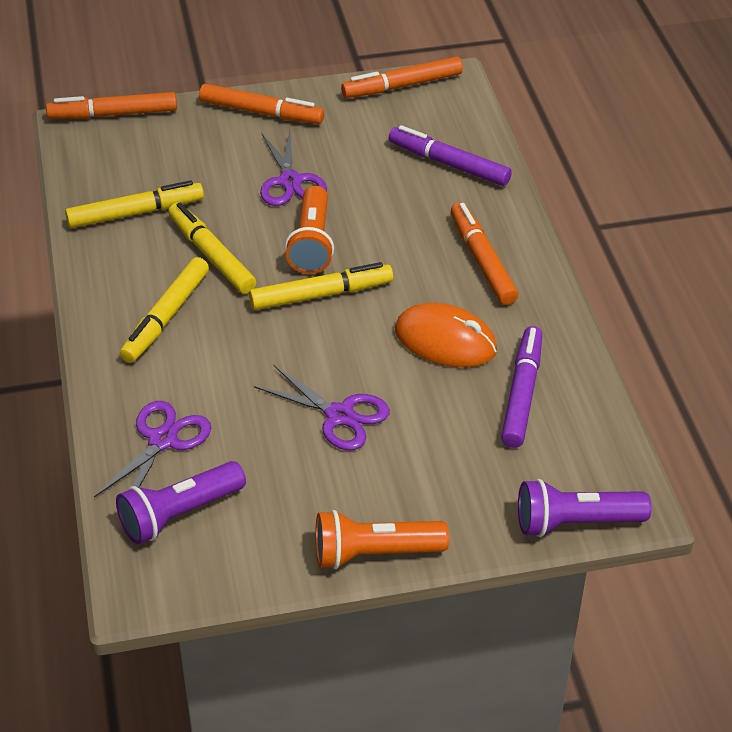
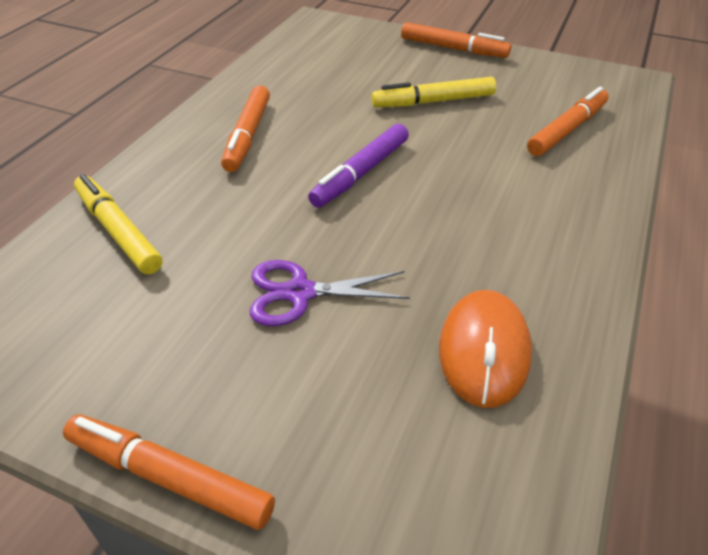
orange flashlight: 2 -> 0
purple flashlight: 2 -> 0
purple marker: 2 -> 1
purple scissors: 3 -> 1
yellow marker: 4 -> 2

